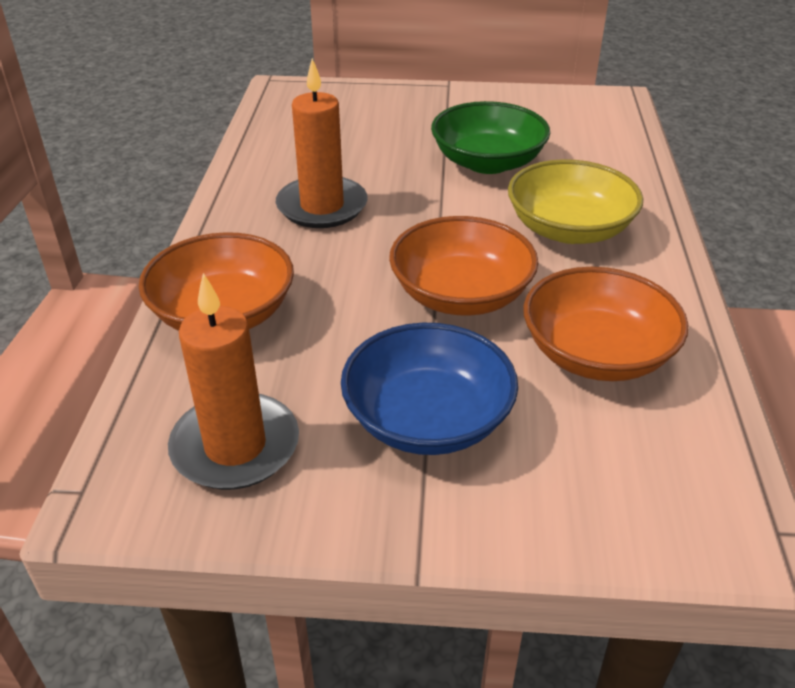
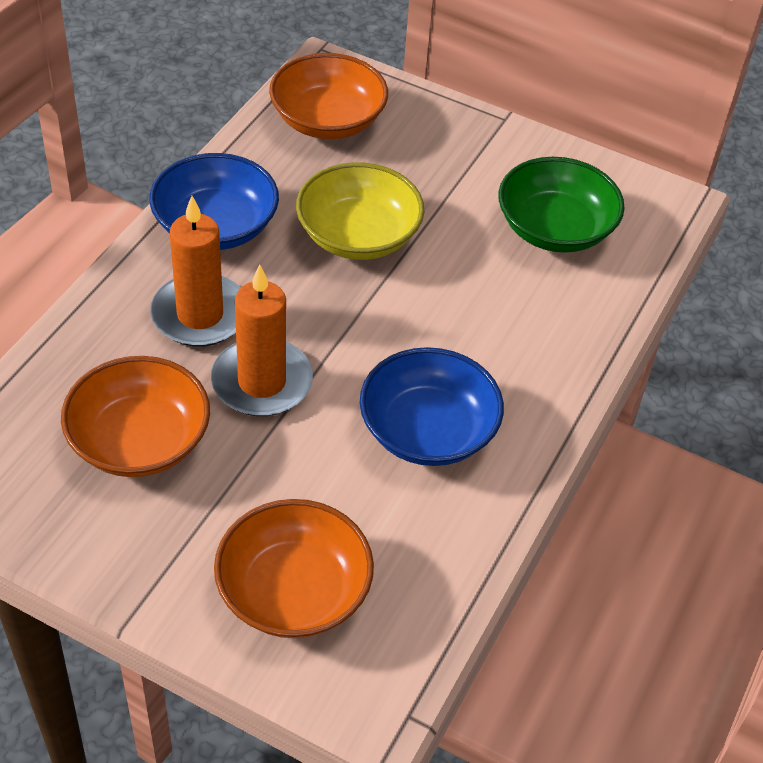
blue bowl: 1 -> 2

